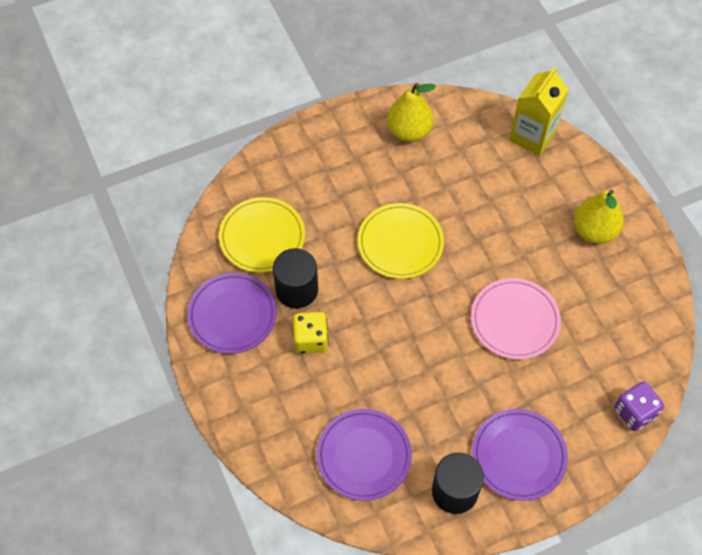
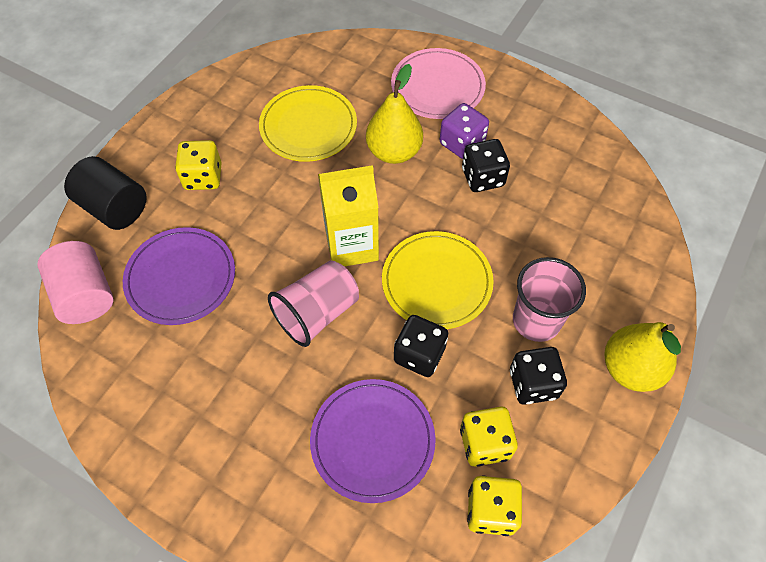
black cylinder: 2 -> 1
black dice: 0 -> 3
pink cup: 0 -> 2
pink cylinder: 0 -> 1
purple plate: 3 -> 2
yellow dice: 1 -> 3

